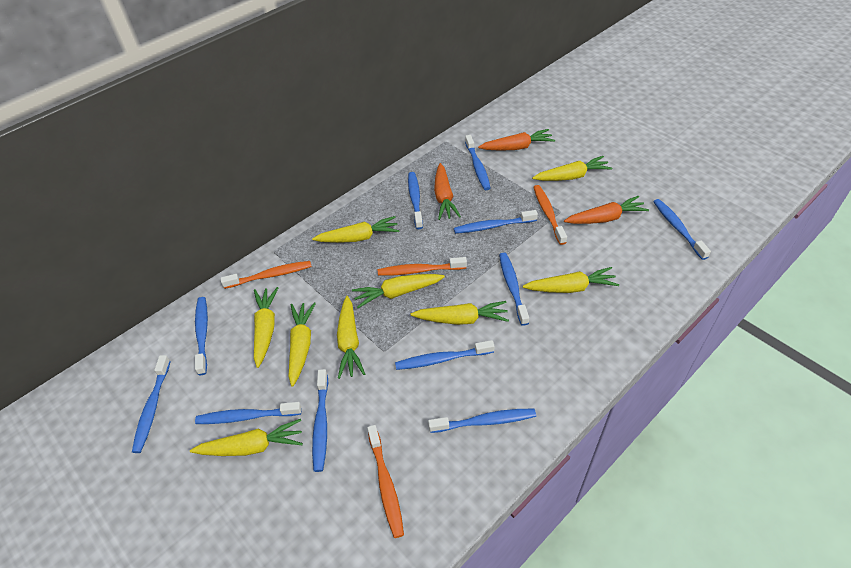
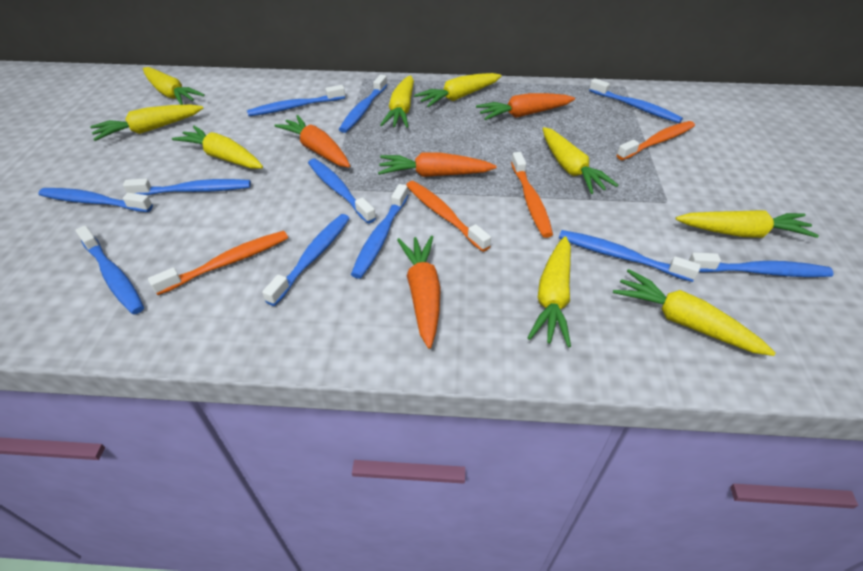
orange carrot: 3 -> 4

